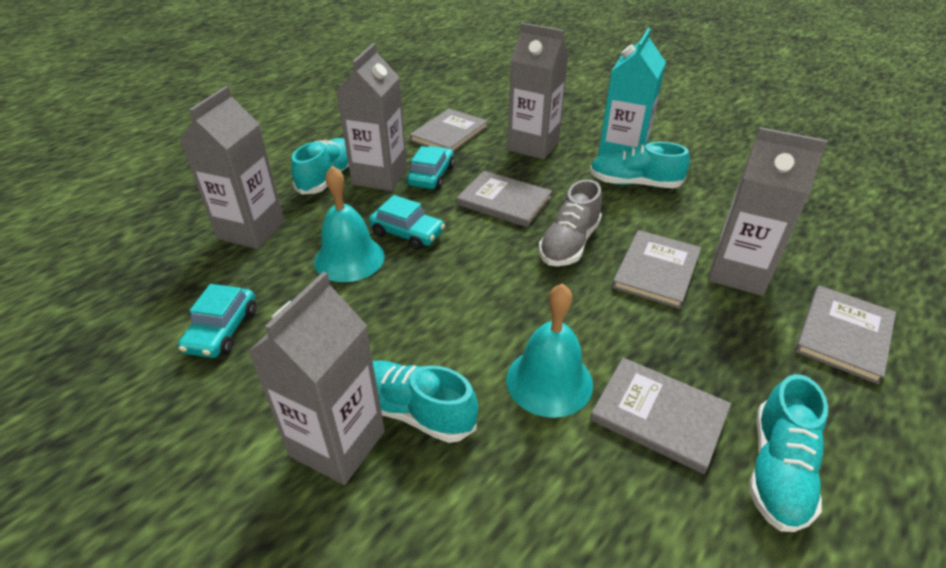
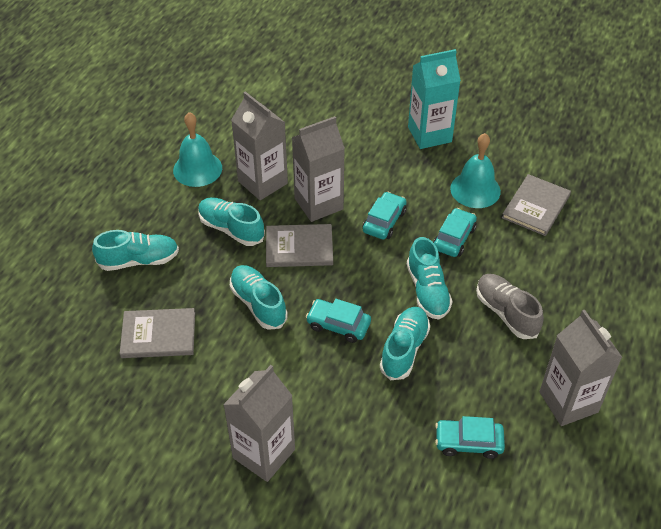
grey book: 5 -> 3
grey carton: 5 -> 4
turquoise car: 3 -> 4
turquoise shoe: 4 -> 5

